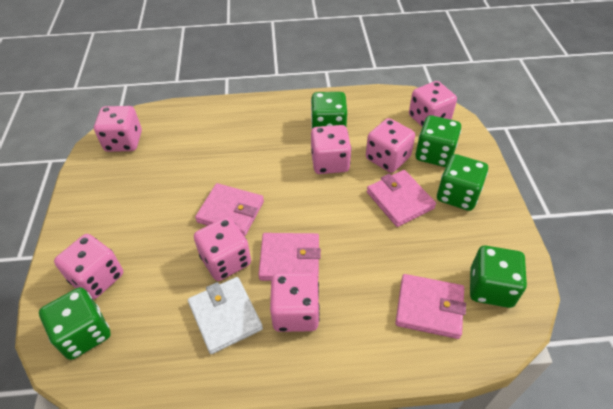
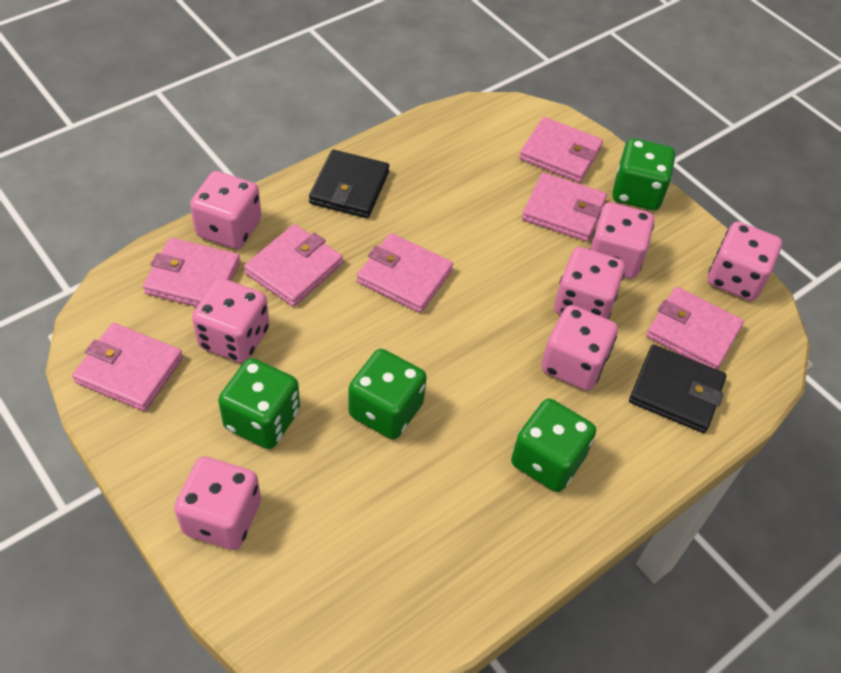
black wallet: 0 -> 2
green dice: 5 -> 4
pink wallet: 4 -> 7
white wallet: 1 -> 0

